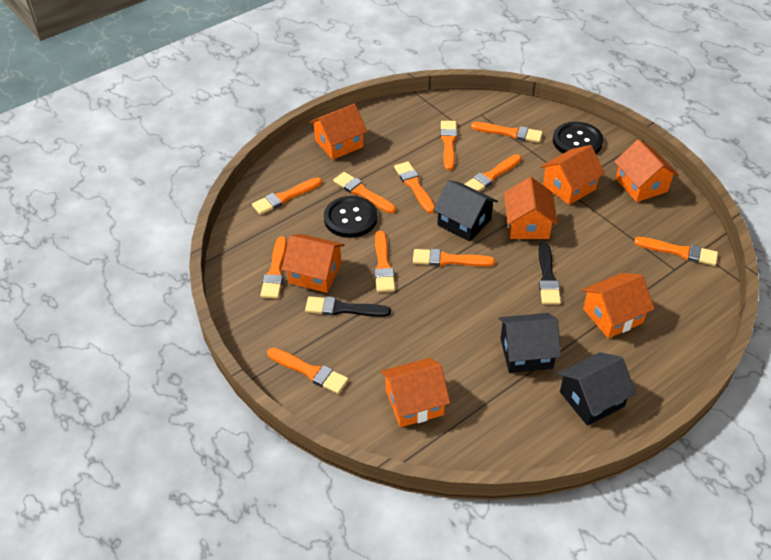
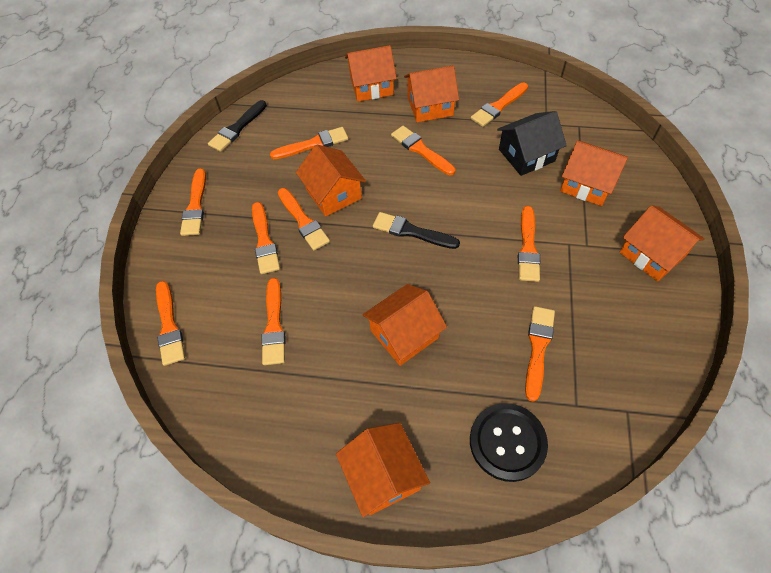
black button: 2 -> 1
black house: 3 -> 1
orange brush: 11 -> 10

